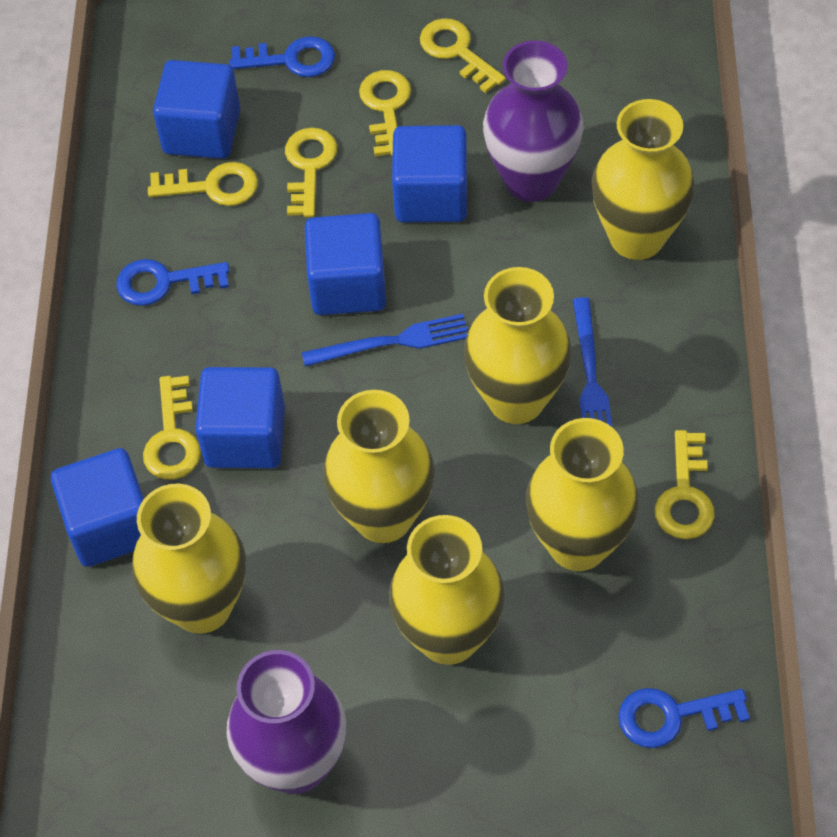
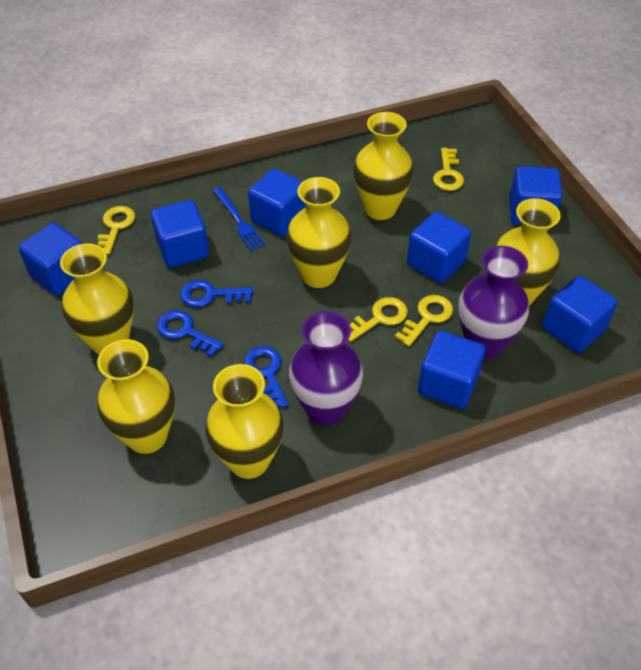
blue cube: 5 -> 7
blue fork: 2 -> 1
yellow key: 6 -> 4

